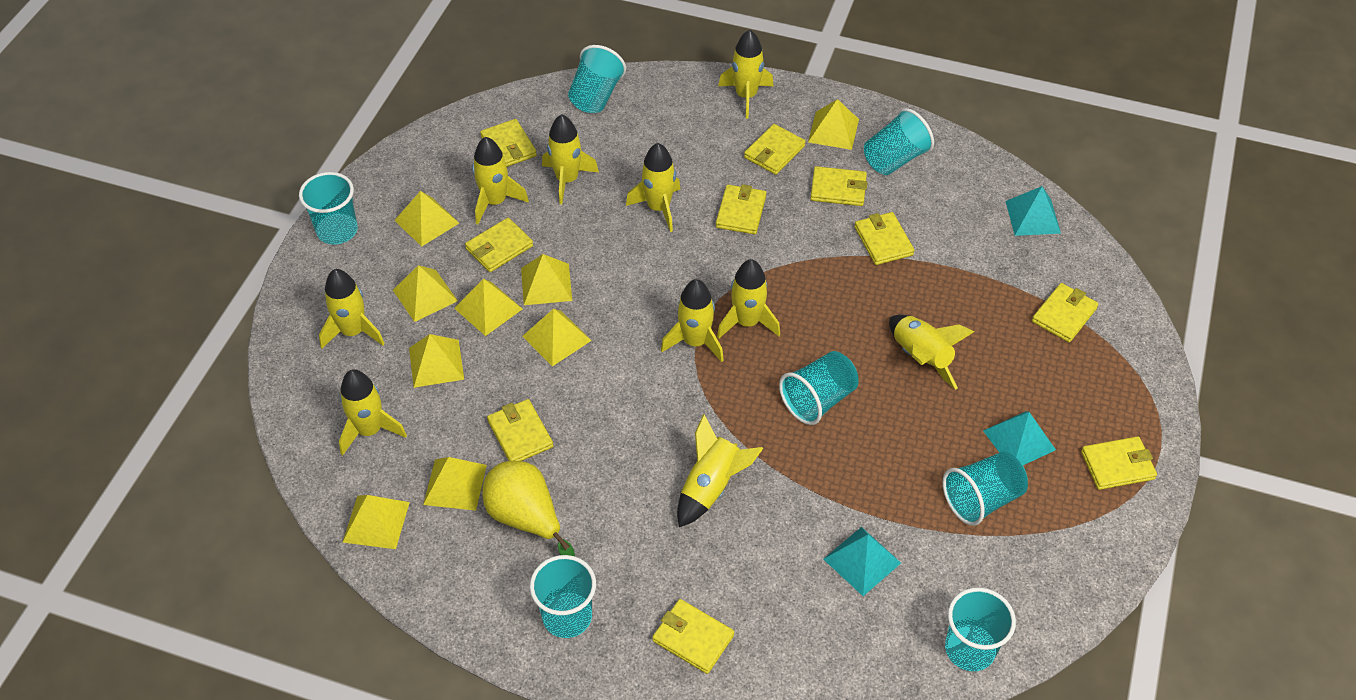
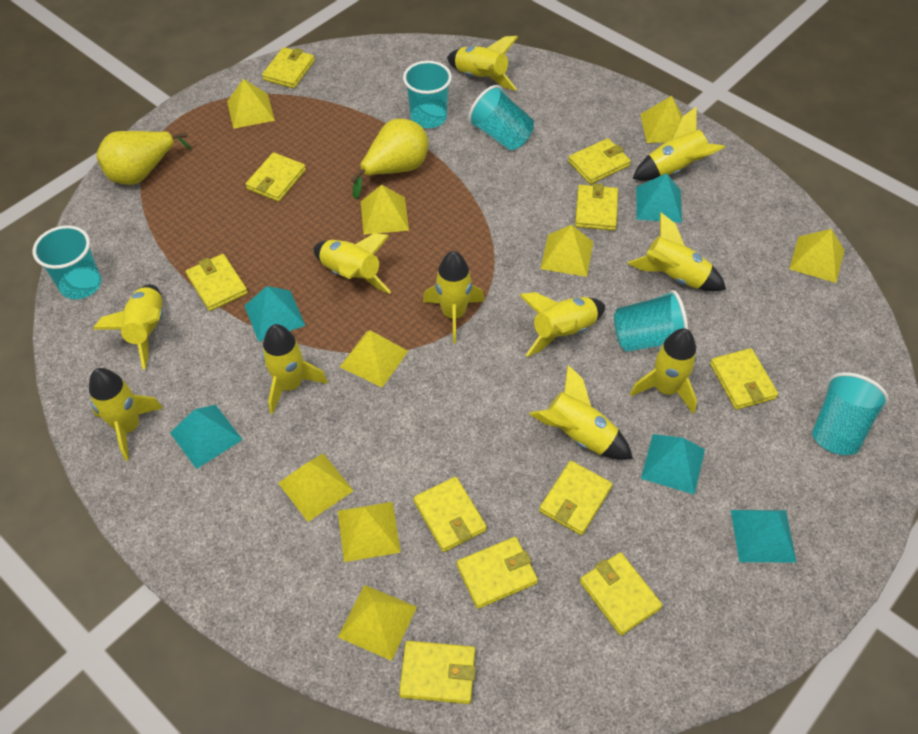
turquoise cup: 7 -> 5
turquoise pyramid: 3 -> 5
yellow pear: 1 -> 2
yellow rocket: 10 -> 11
yellow wallet: 10 -> 11

